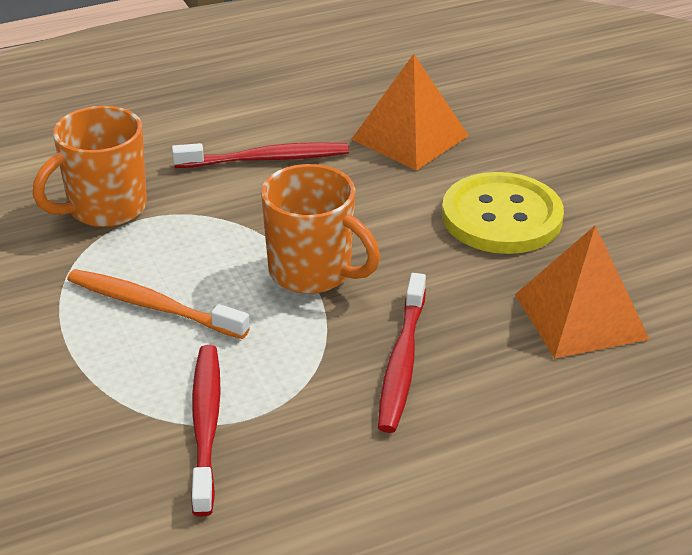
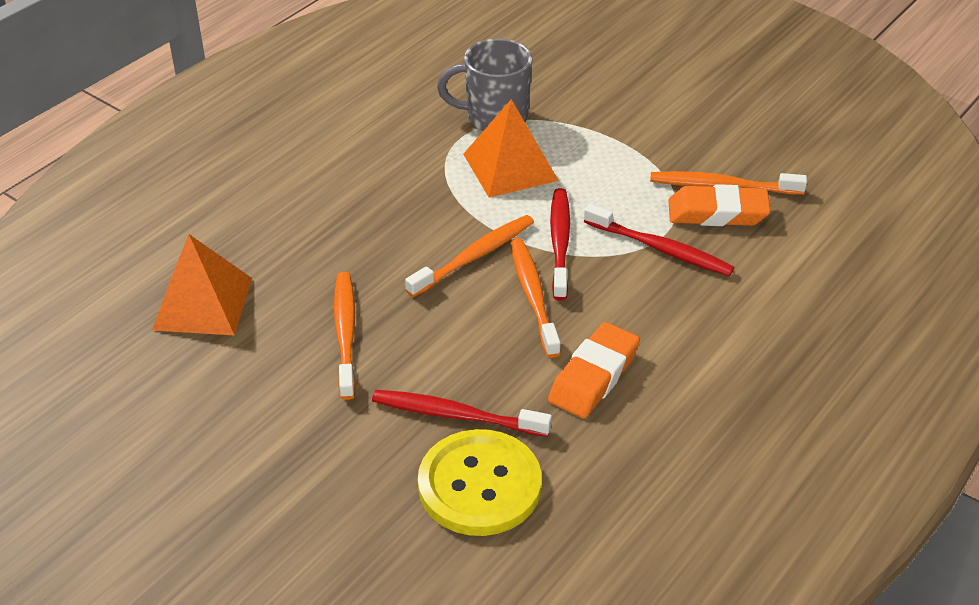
grey mug: 0 -> 1
orange eraser: 0 -> 2
orange mug: 2 -> 0
orange toothbrush: 1 -> 4

